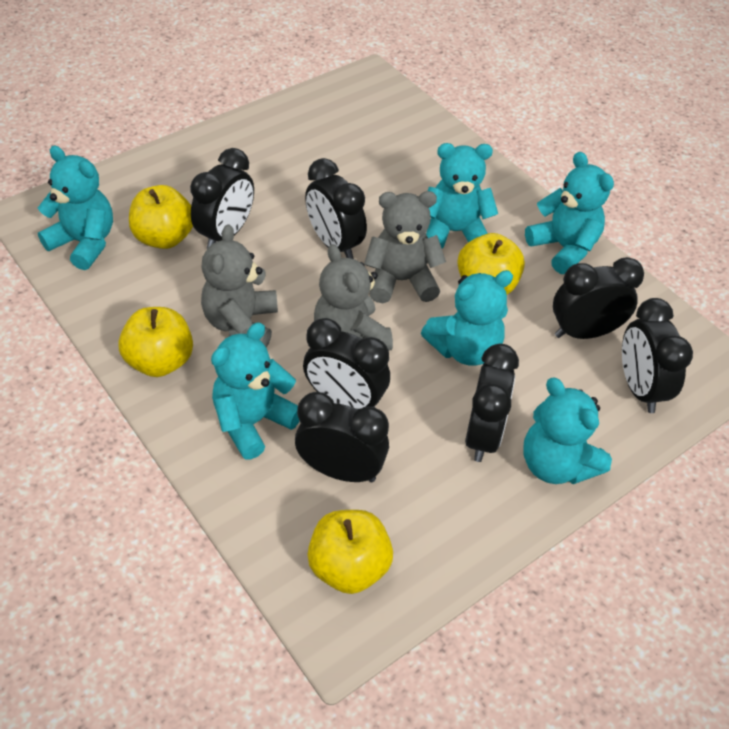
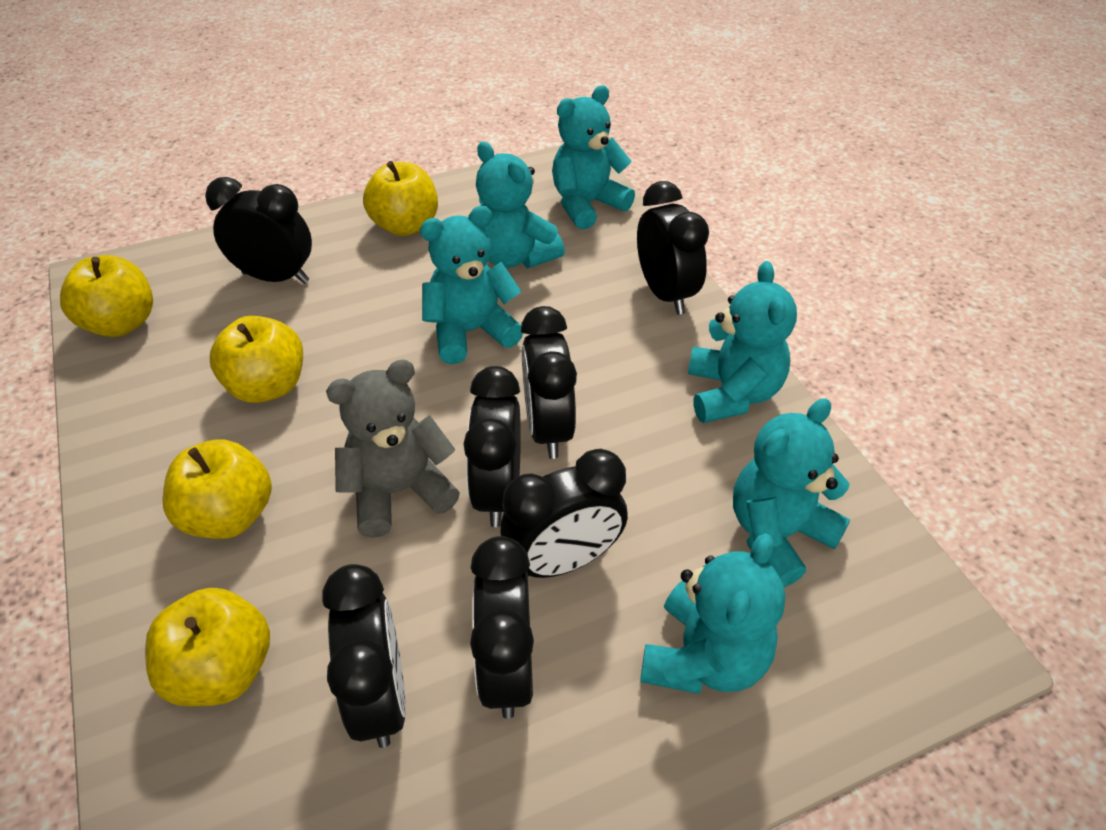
grey teddy bear: 3 -> 1
yellow apple: 4 -> 5

